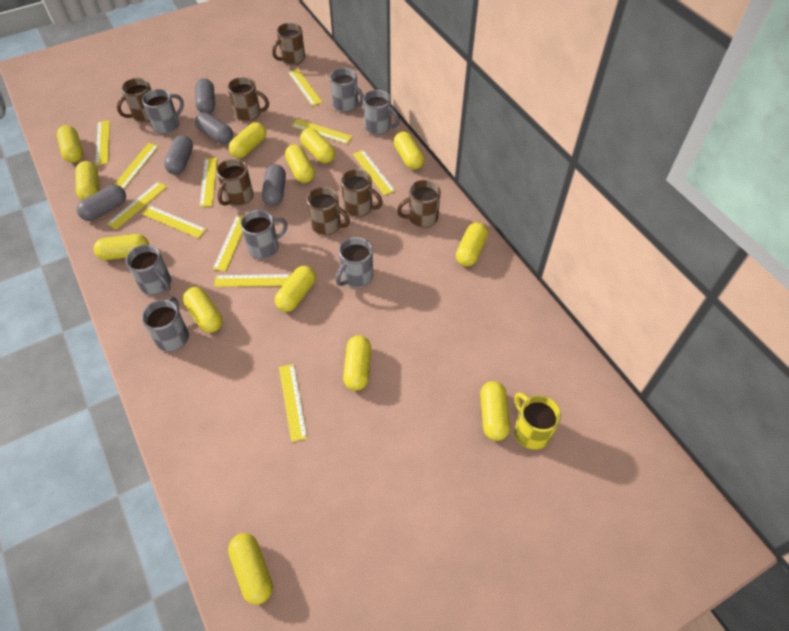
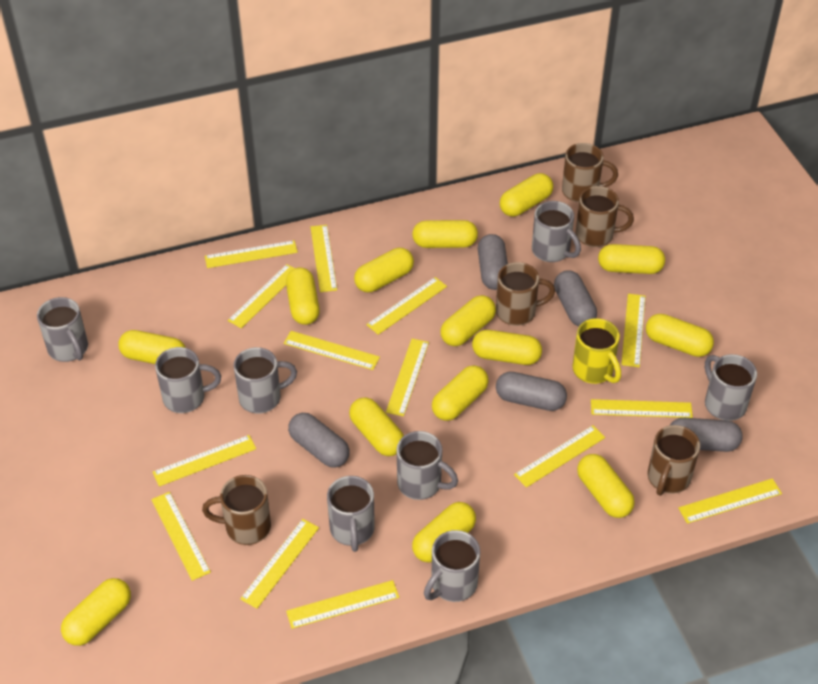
brown mug: 7 -> 5
grey mug: 7 -> 8
yellow capsule: 13 -> 14
yellow ruler: 11 -> 14

